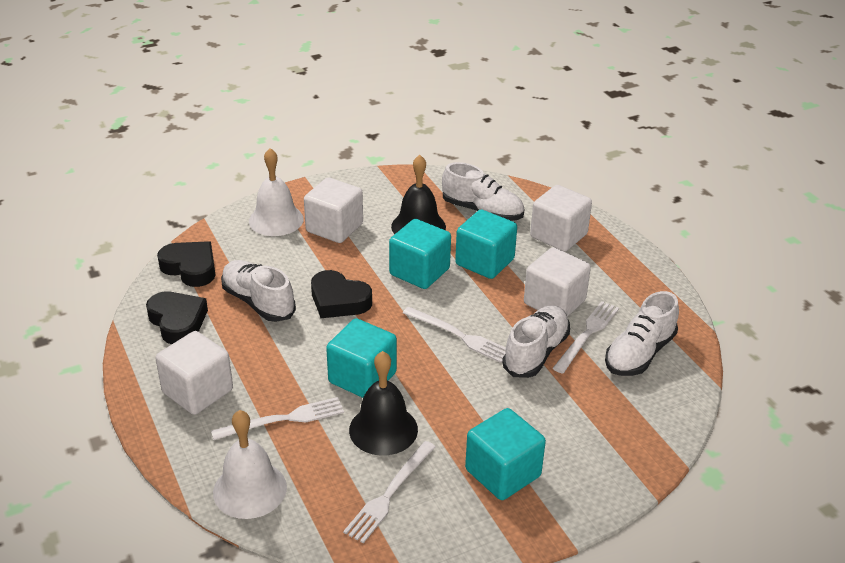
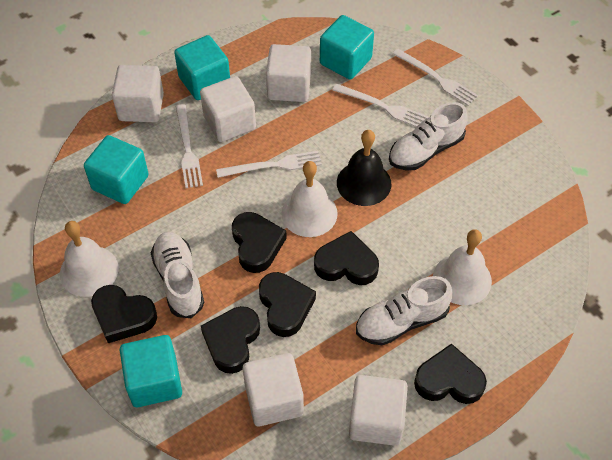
black bell: 2 -> 1
black heart: 3 -> 6
white bell: 2 -> 3
white cube: 4 -> 5
white shoe: 4 -> 3

